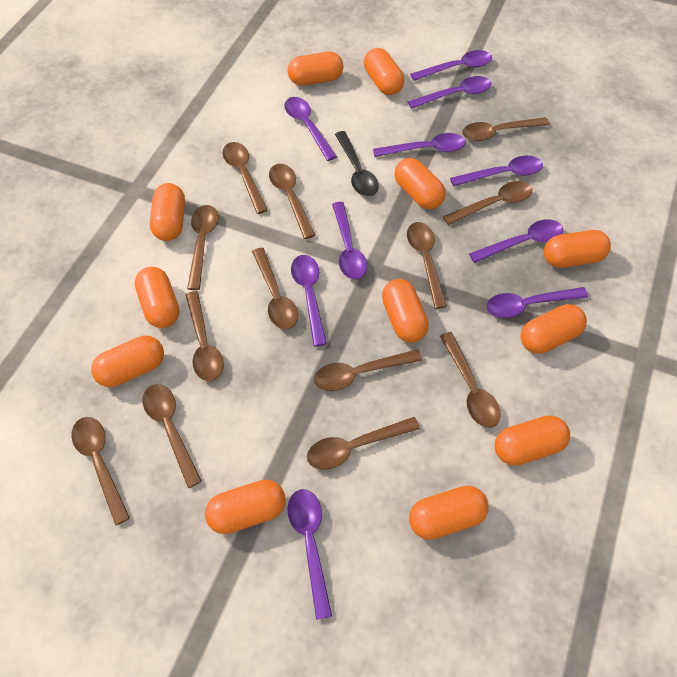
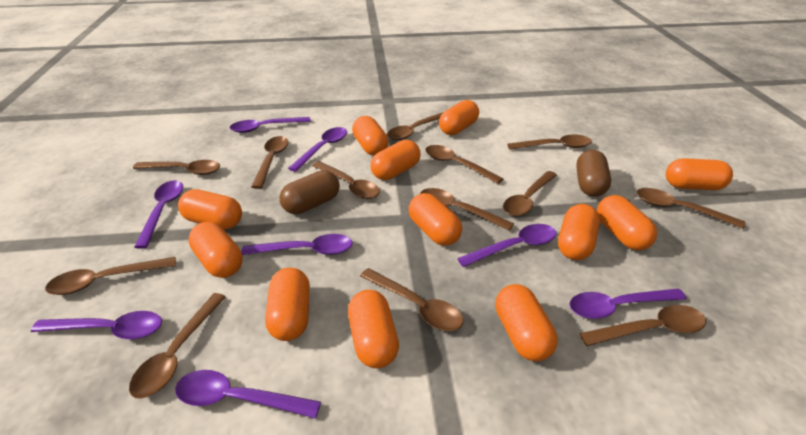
black spoon: 1 -> 0
brown capsule: 0 -> 2
purple spoon: 10 -> 8

